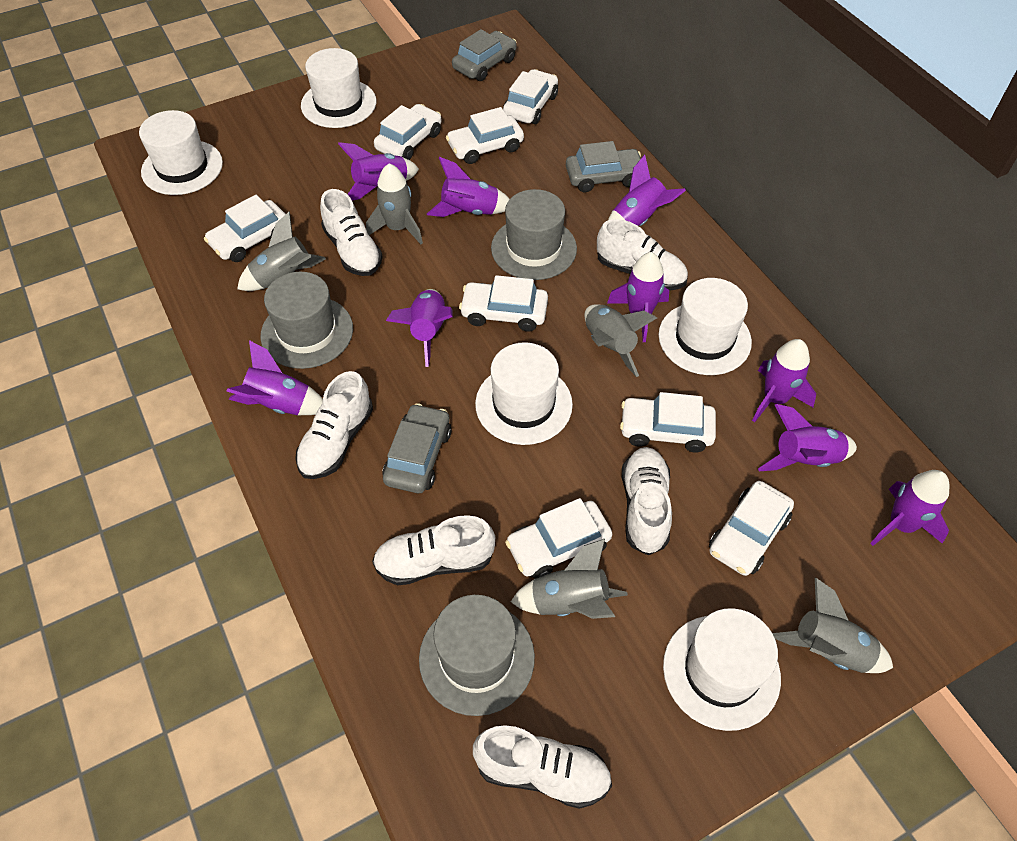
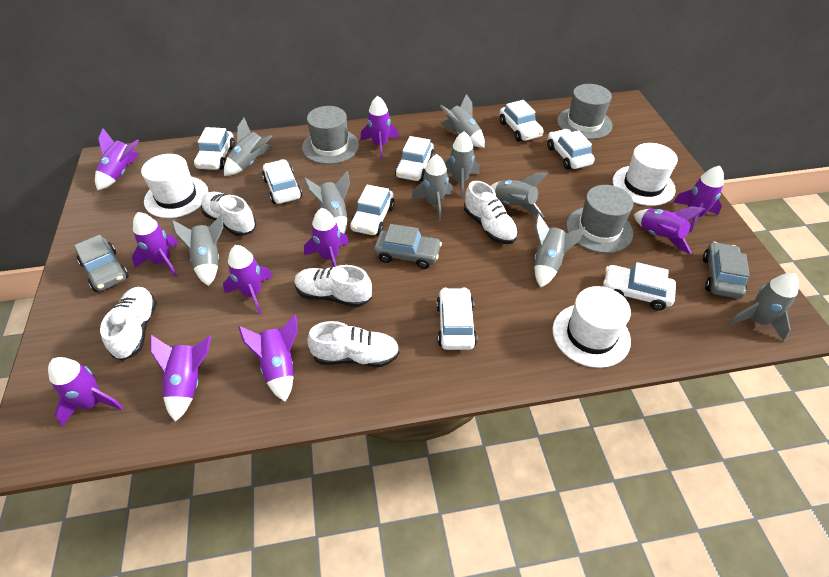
grey rocket: 5 -> 9
purple rocket: 9 -> 10
white hat: 5 -> 3
white shoe: 6 -> 5

